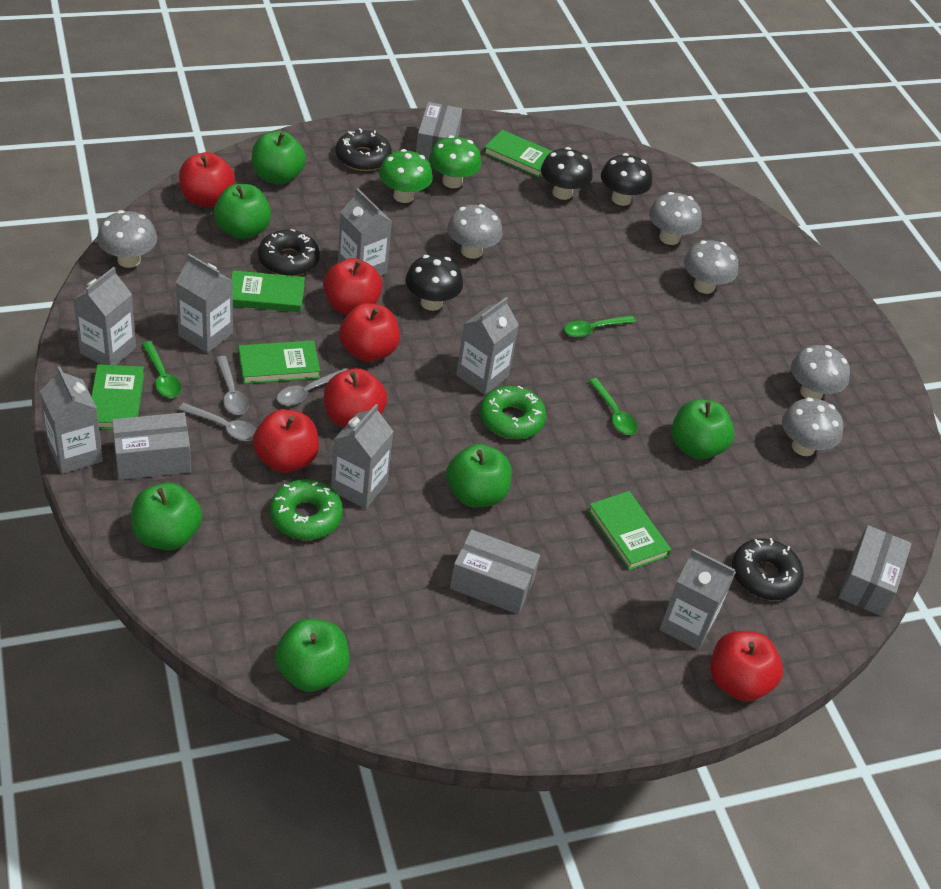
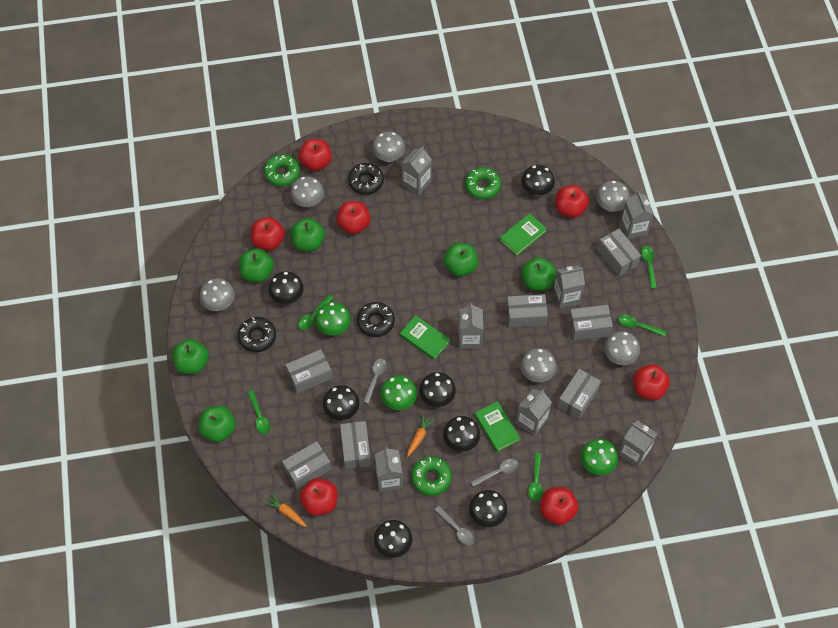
black mushroom: 3 -> 7
green book: 5 -> 3
green donut: 2 -> 3
green mushroom: 2 -> 3
green spoon: 3 -> 5
grey box: 4 -> 7
orange carrot: 0 -> 2
red apple: 6 -> 7

